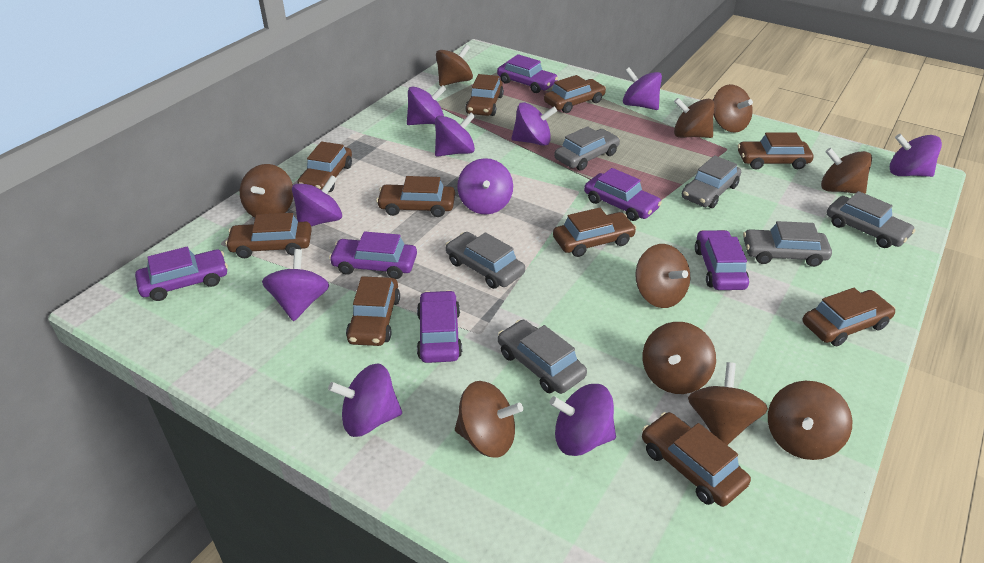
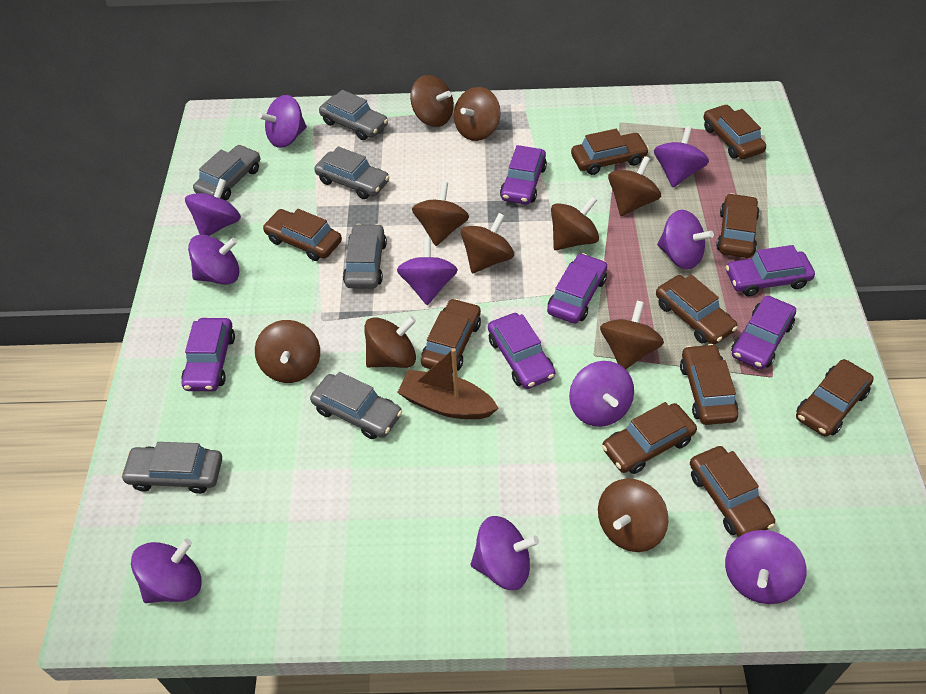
brown boat: 0 -> 1

